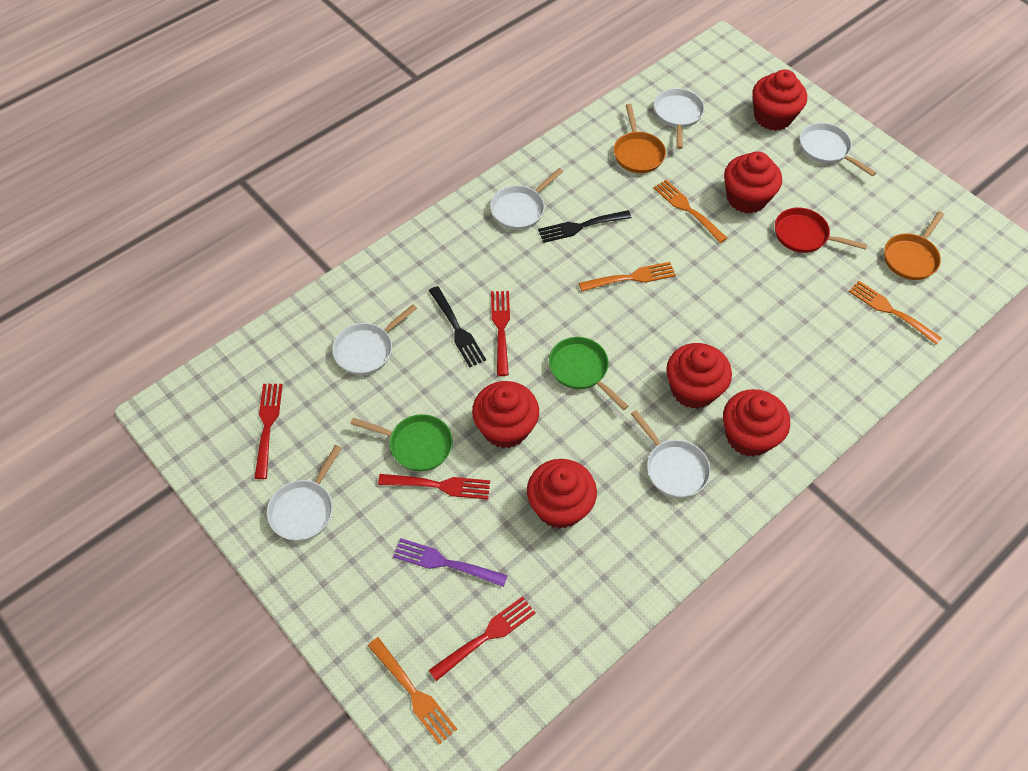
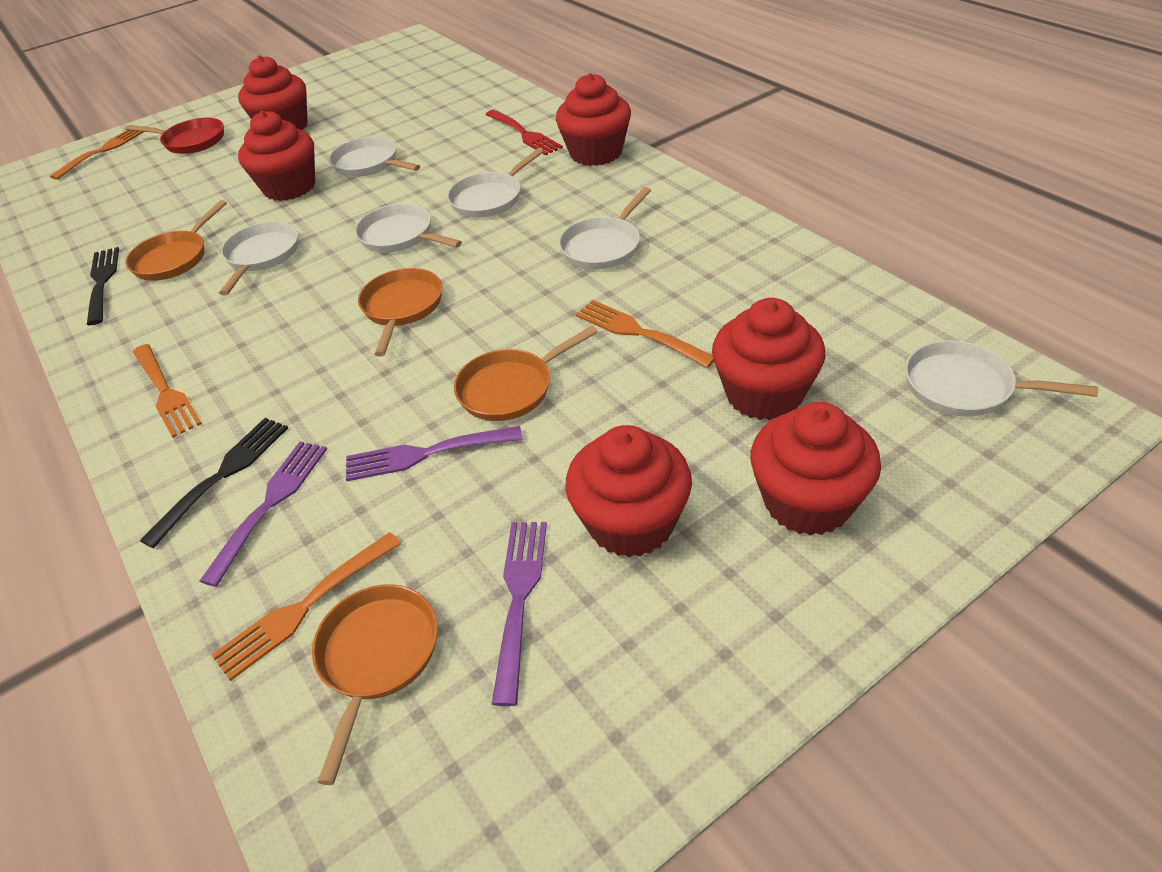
green pan: 2 -> 0
orange pan: 2 -> 4
purple fork: 1 -> 3
red fork: 4 -> 1

